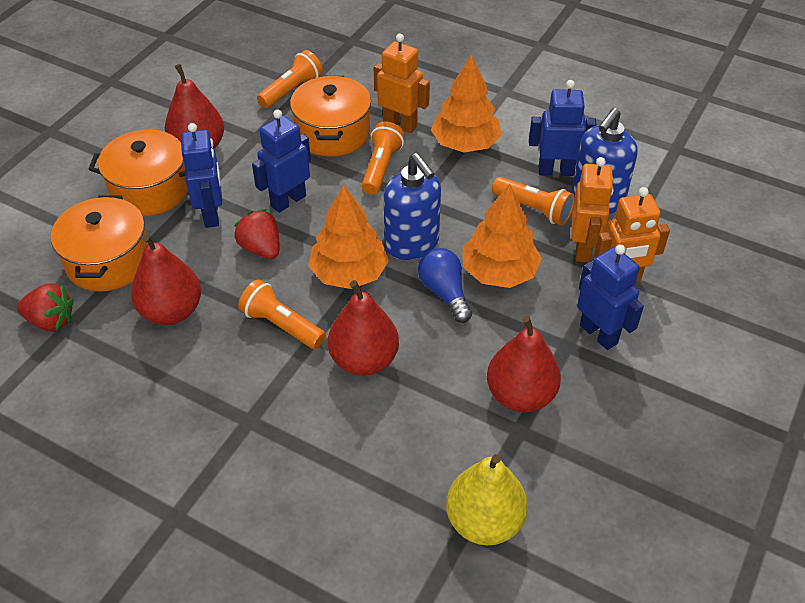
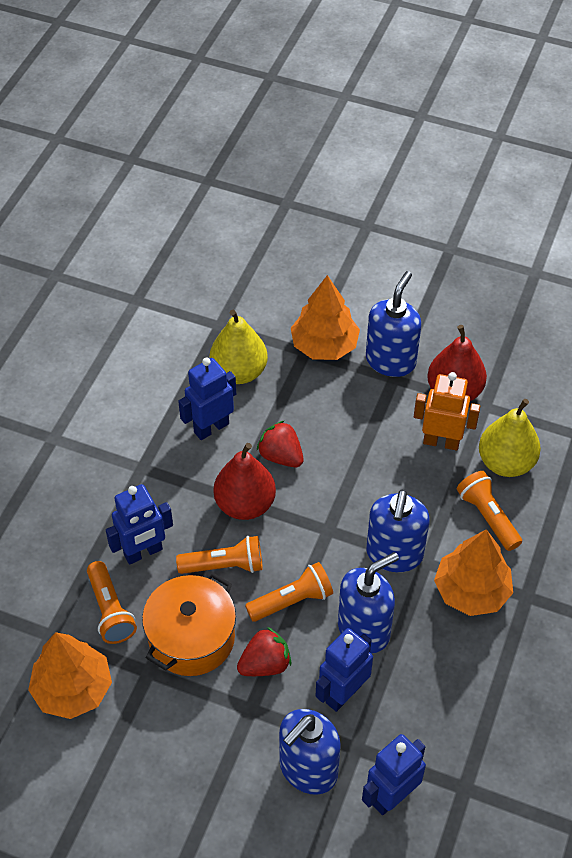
blue light bulb: 1 -> 0
blue soap dispenser: 2 -> 4
orange pot: 3 -> 1
orange robot: 3 -> 1
red pear: 4 -> 2
yellow pear: 1 -> 2

